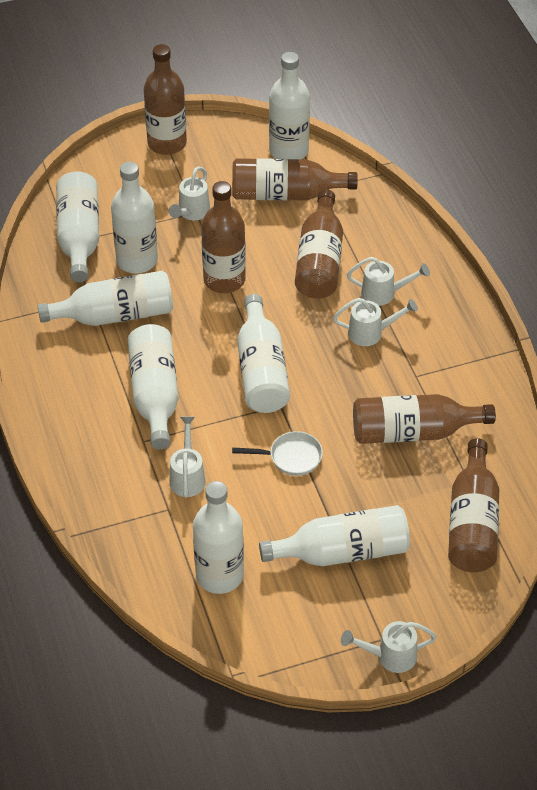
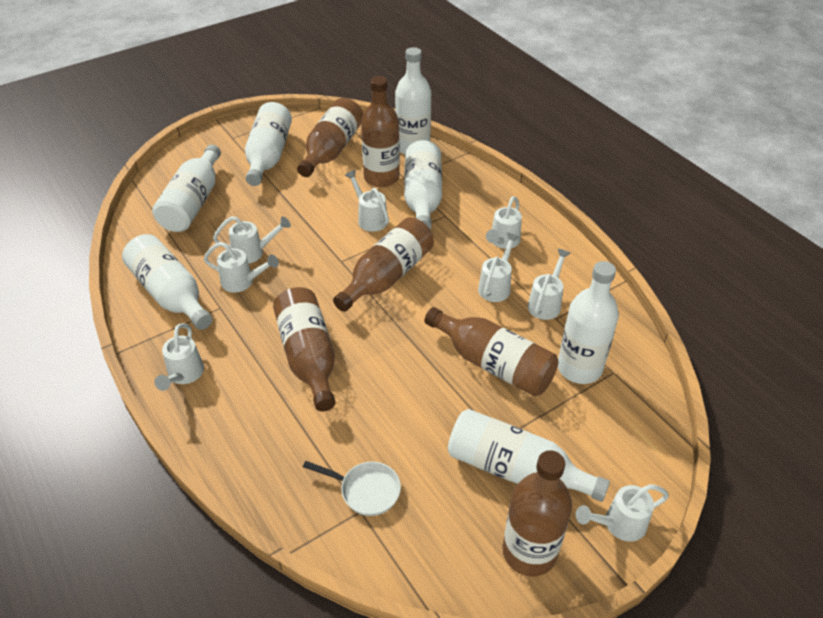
white bottle: 8 -> 7
white watering can: 5 -> 8

